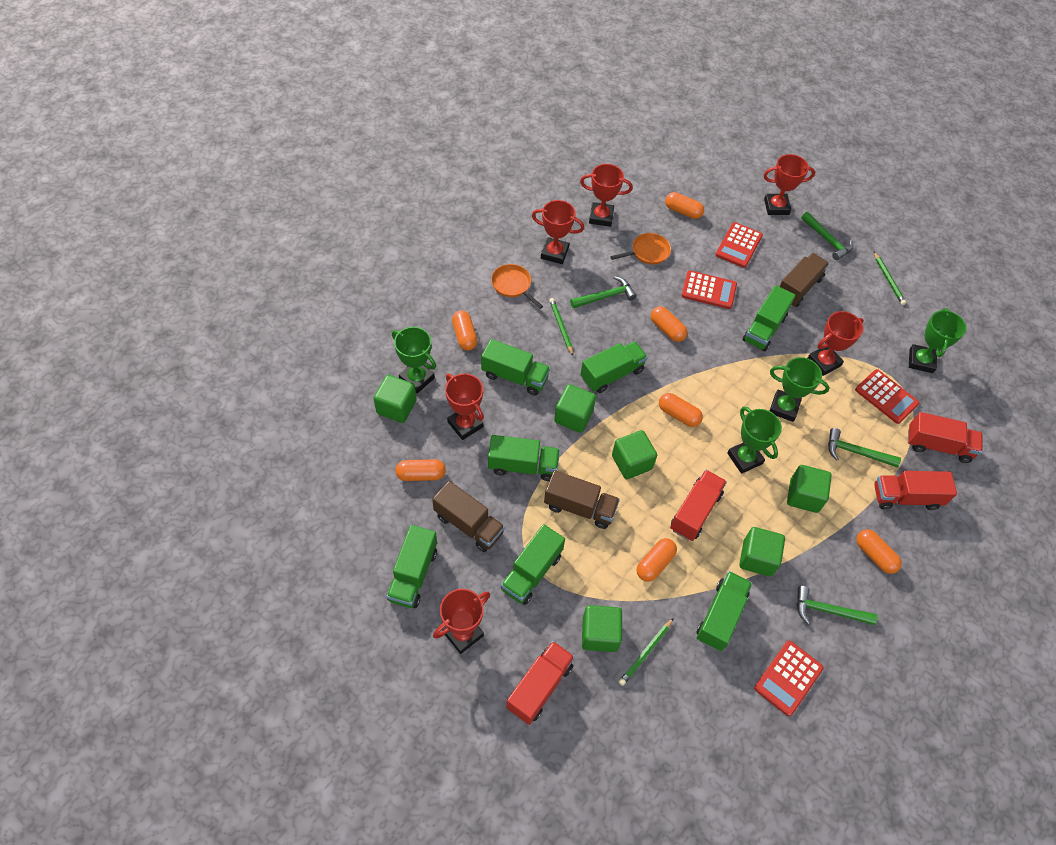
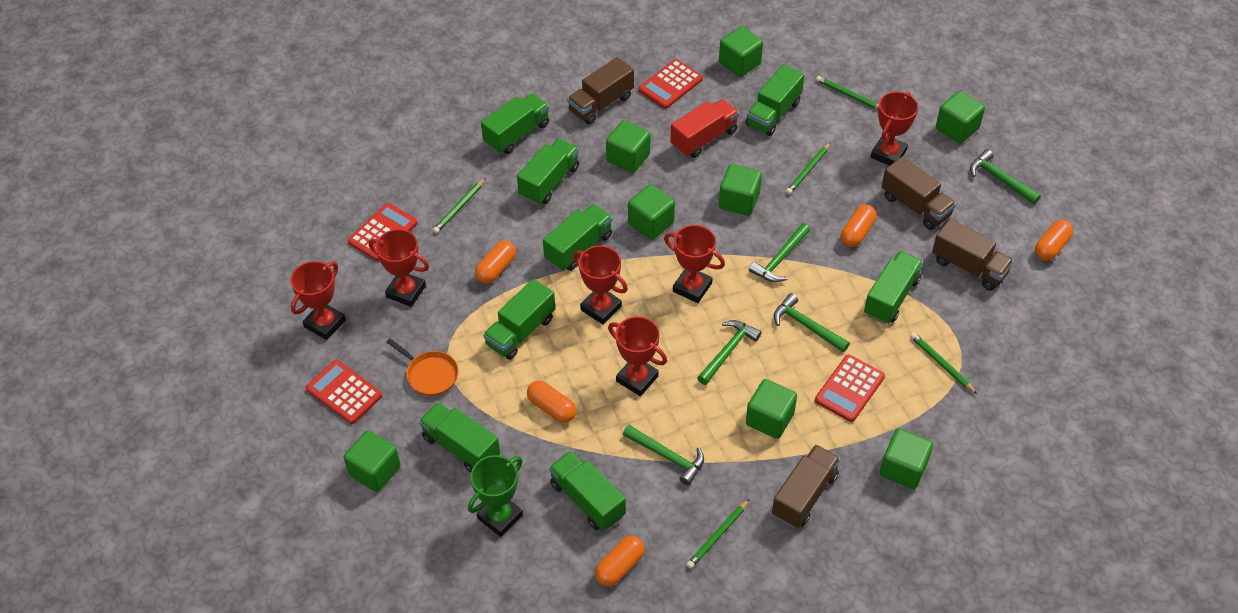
brown truck: 3 -> 4
green cube: 6 -> 8
green hammer: 4 -> 5
green pencil: 3 -> 5
green trophy: 4 -> 1
green truck: 7 -> 8
orange capsule: 7 -> 5
orange pan: 2 -> 1
red truck: 4 -> 1

